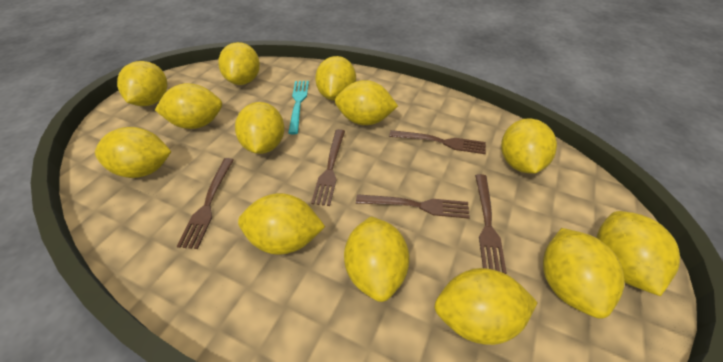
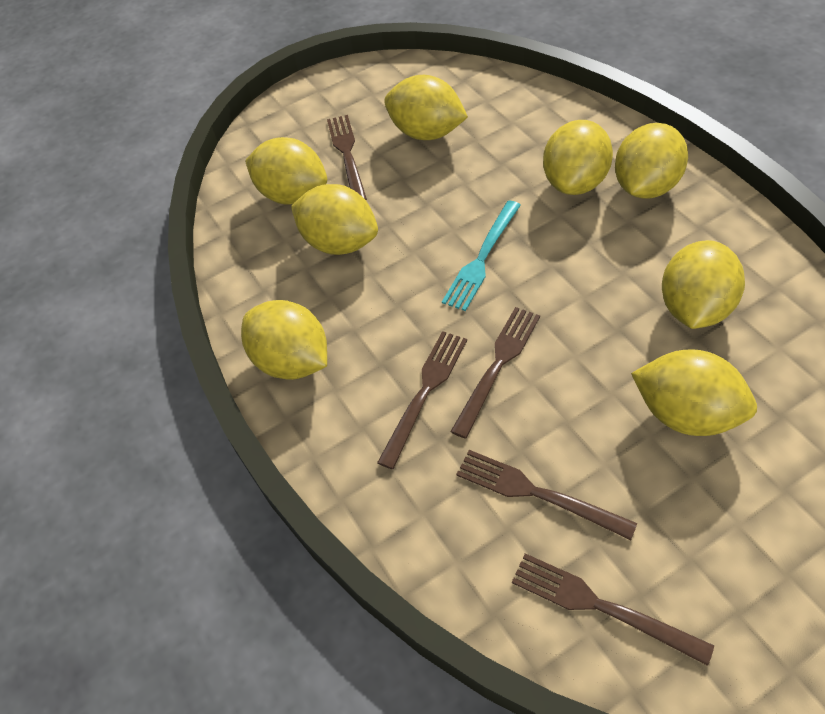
yellow lemon: 13 -> 8

